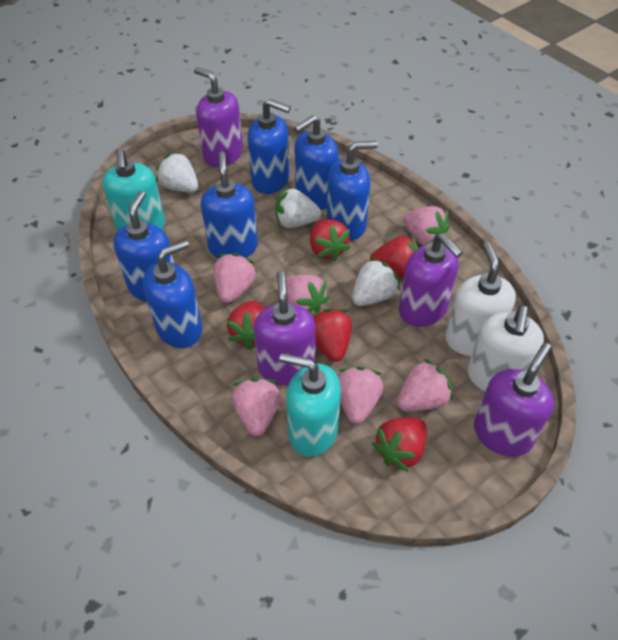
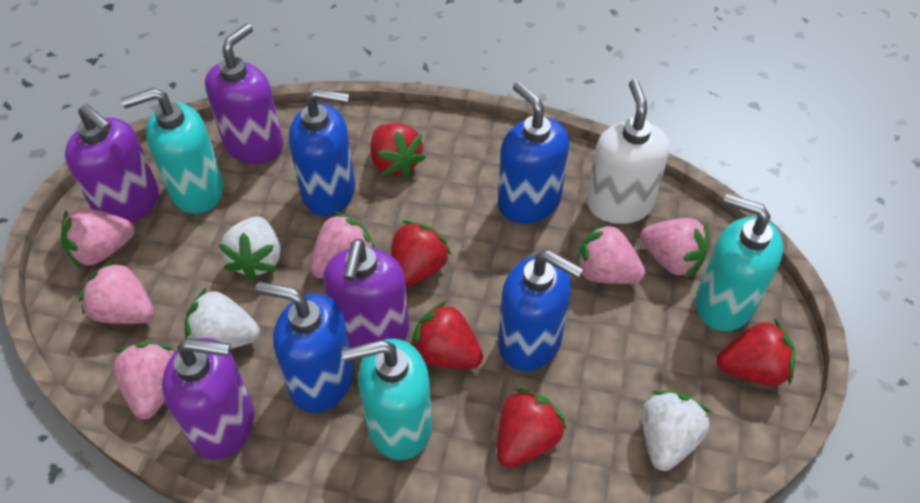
blue soap dispenser: 6 -> 4
turquoise soap dispenser: 2 -> 3
white soap dispenser: 2 -> 1

